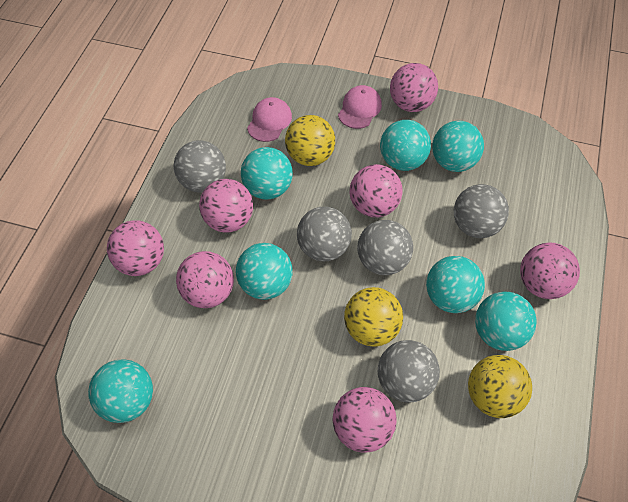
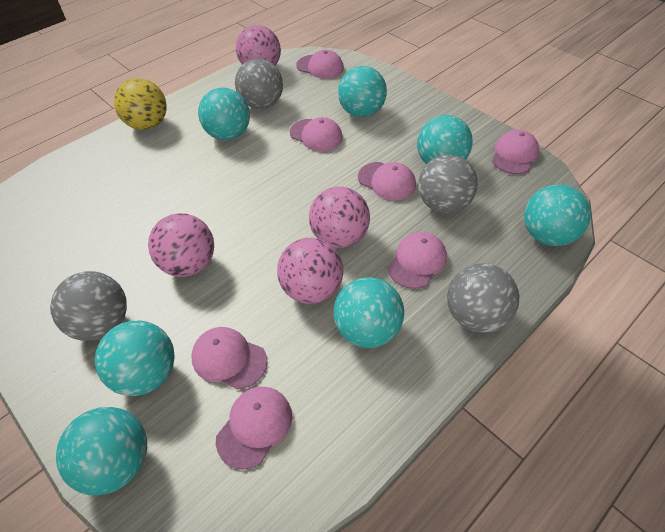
grey ball: 5 -> 4
pink ball: 7 -> 4
pink cap: 2 -> 7
yellow ball: 3 -> 1

